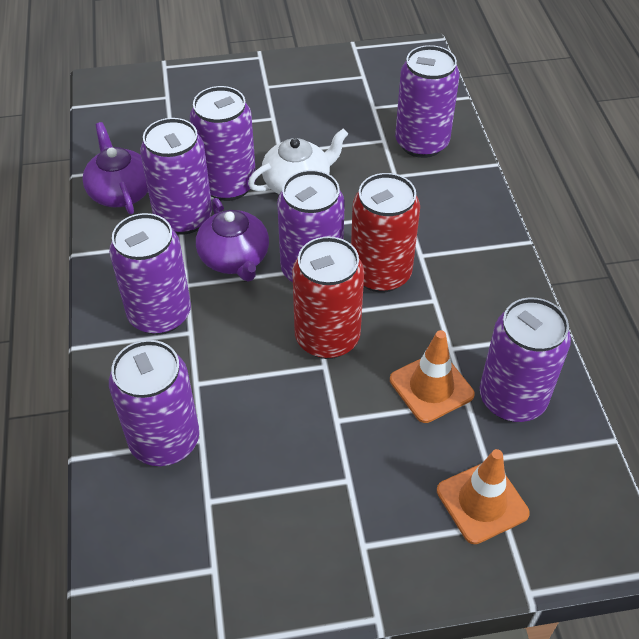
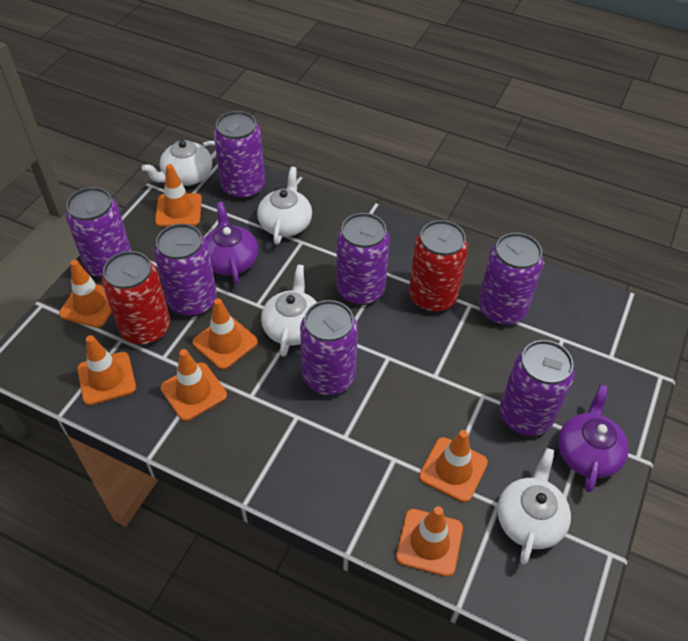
orange traffic cone: 2 -> 7
white teapot: 1 -> 4

